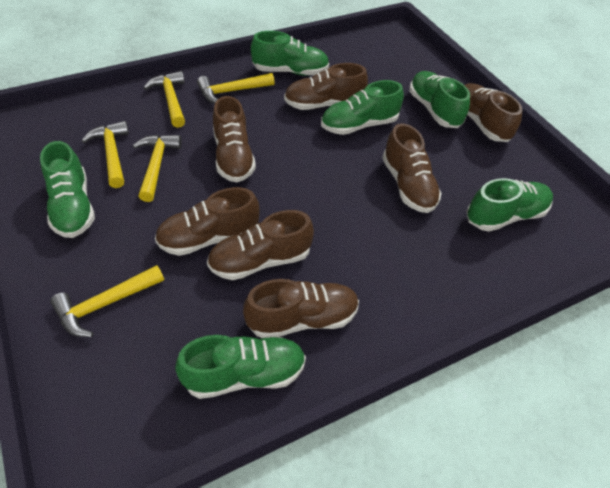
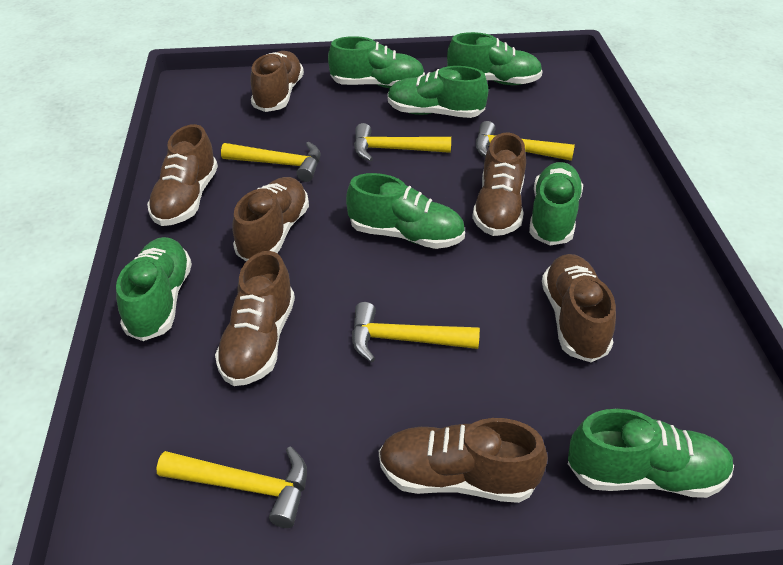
green shoe: 6 -> 7

